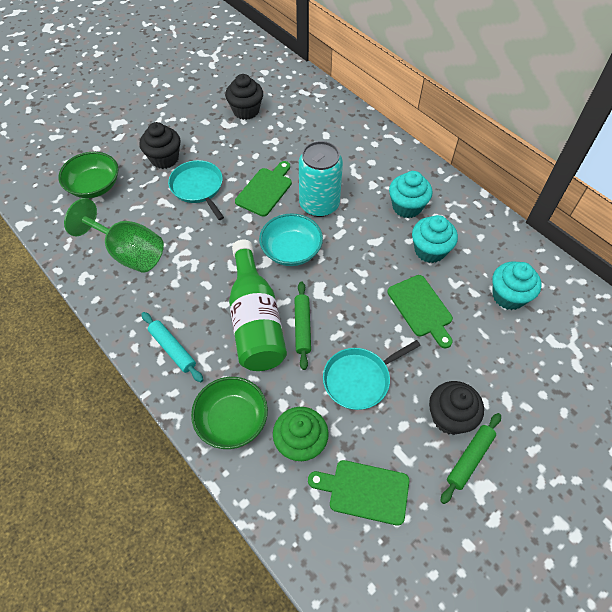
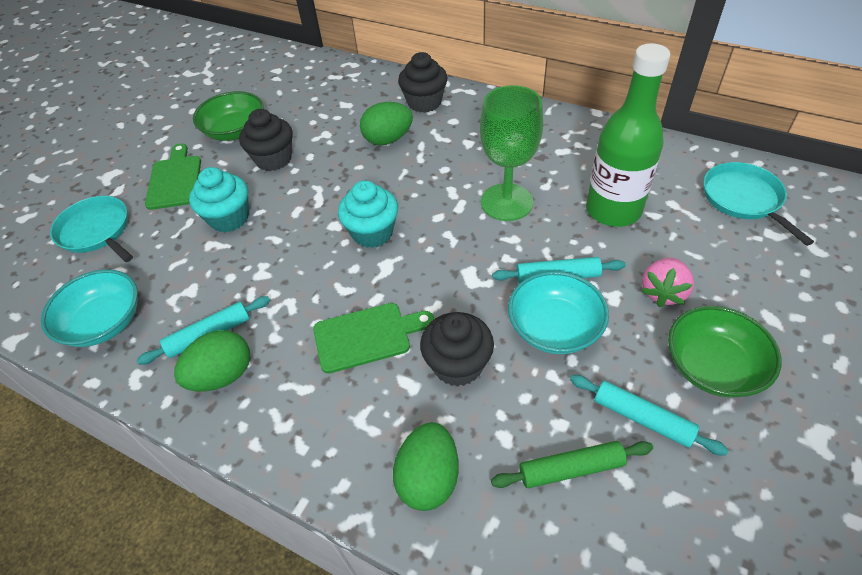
green cupcake: 1 -> 0
green cutting board: 3 -> 2
green egg: 0 -> 3
green rolling pin: 2 -> 1
pink strawberry: 0 -> 1
turquoise bowl: 1 -> 2
turquoise can: 1 -> 0
turquoise cupcake: 3 -> 2
turquoise rolling pin: 1 -> 3

